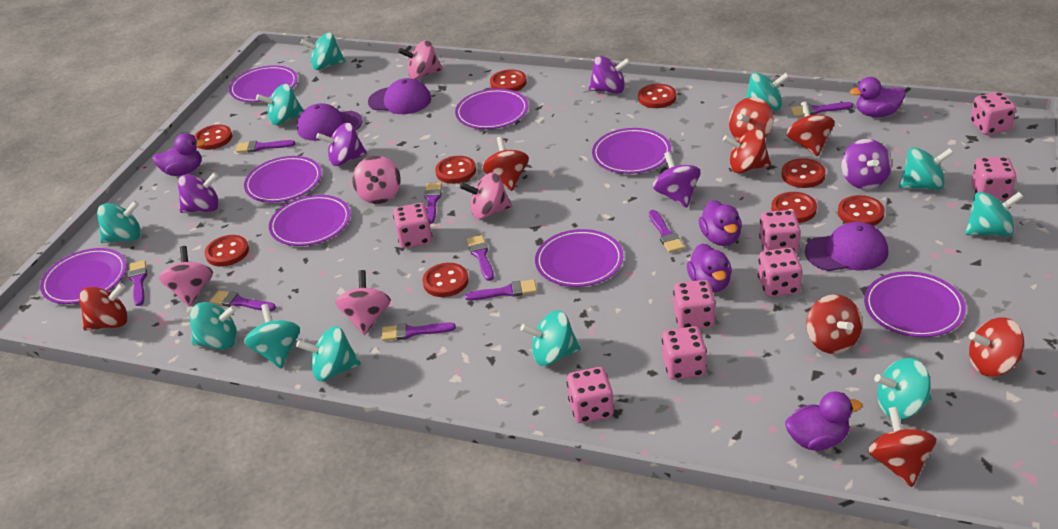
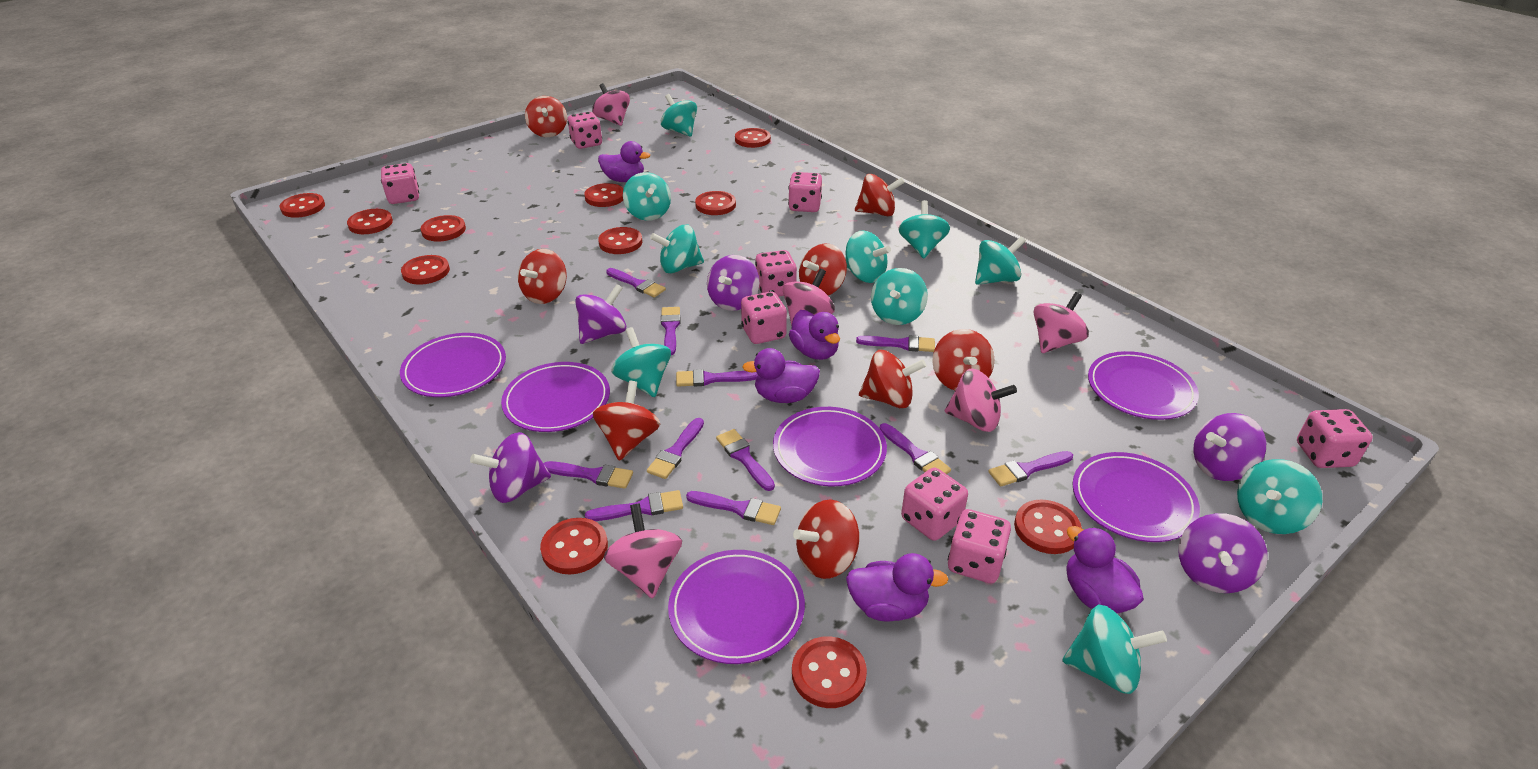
purple brush: 9 -> 11
purple cap: 3 -> 0
purple plate: 8 -> 6
red button: 9 -> 11
turquoise spinning top: 11 -> 10

